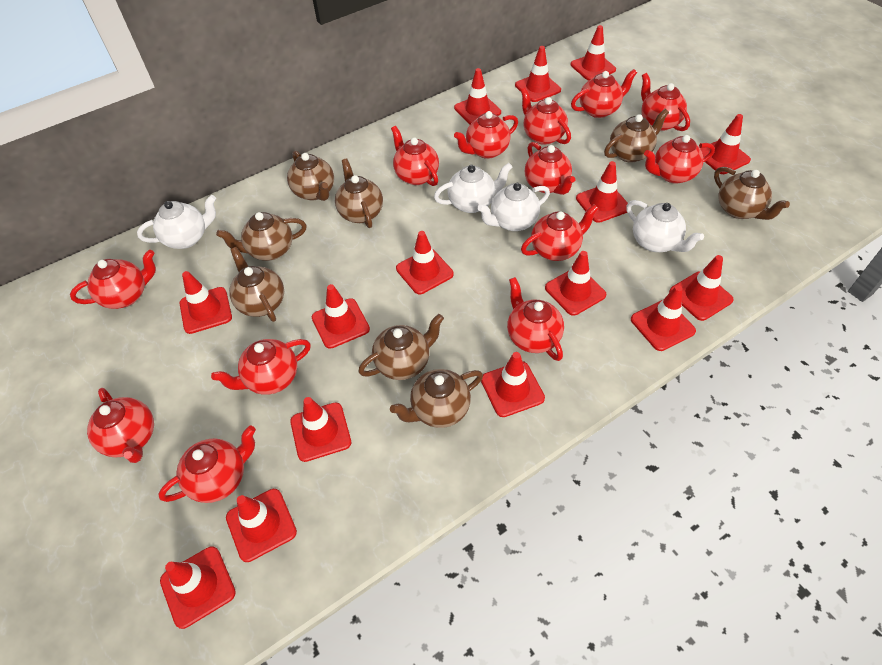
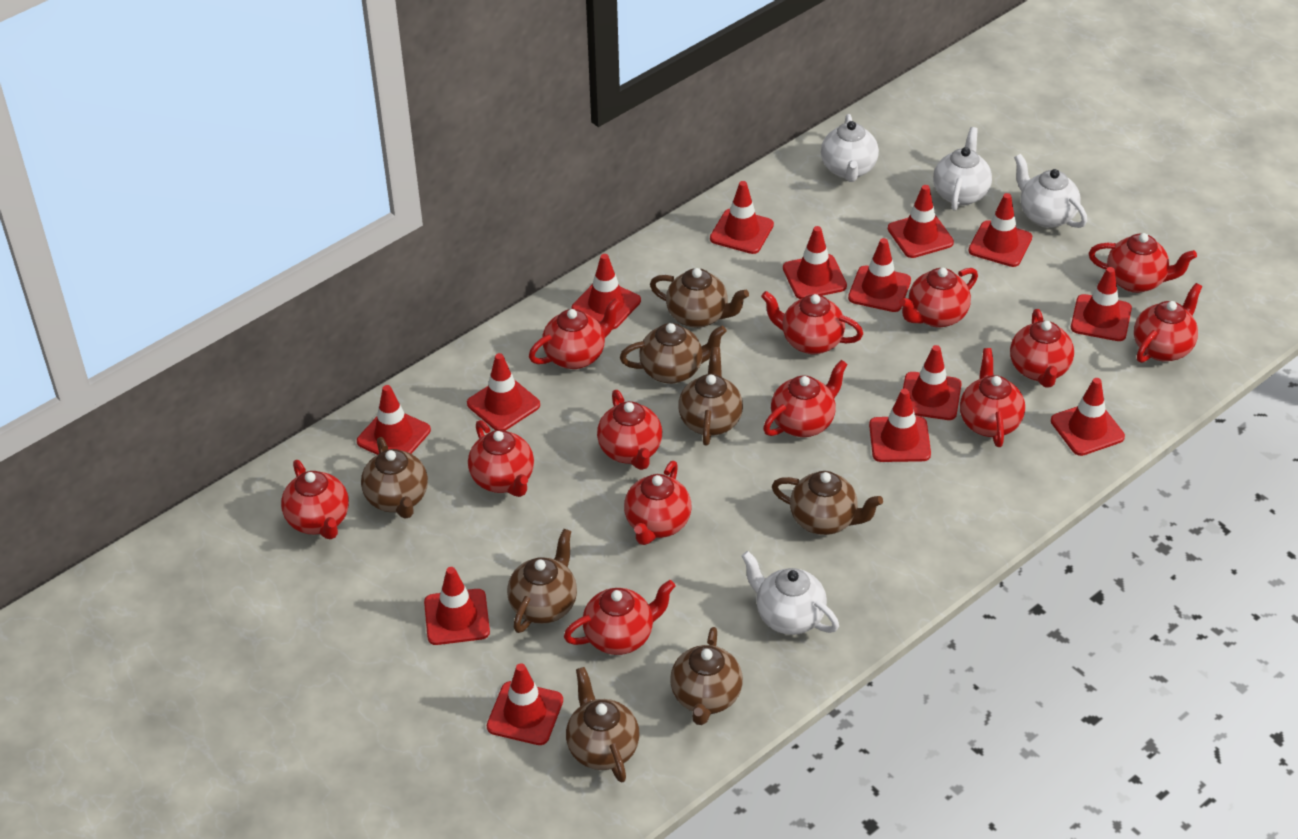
red traffic cone: 15 -> 14

